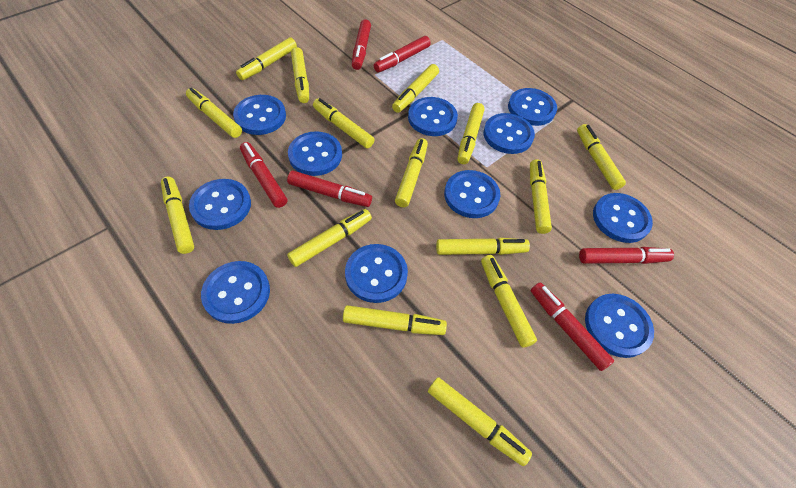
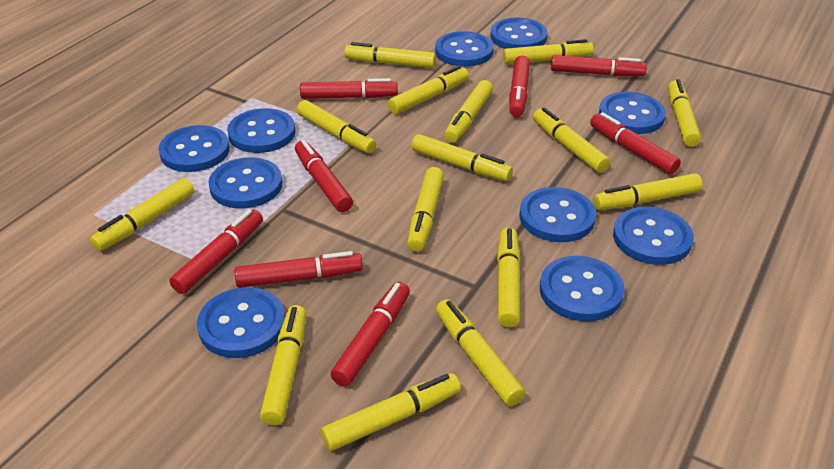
blue button: 11 -> 10
red marker: 6 -> 8

